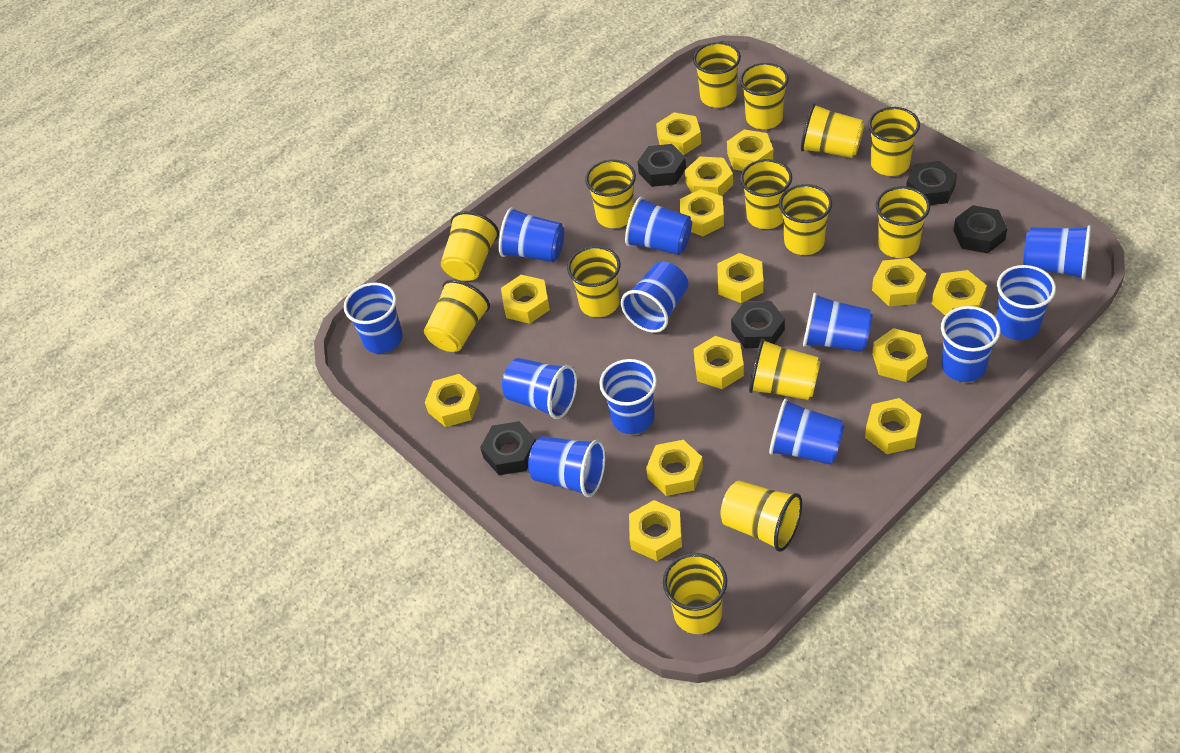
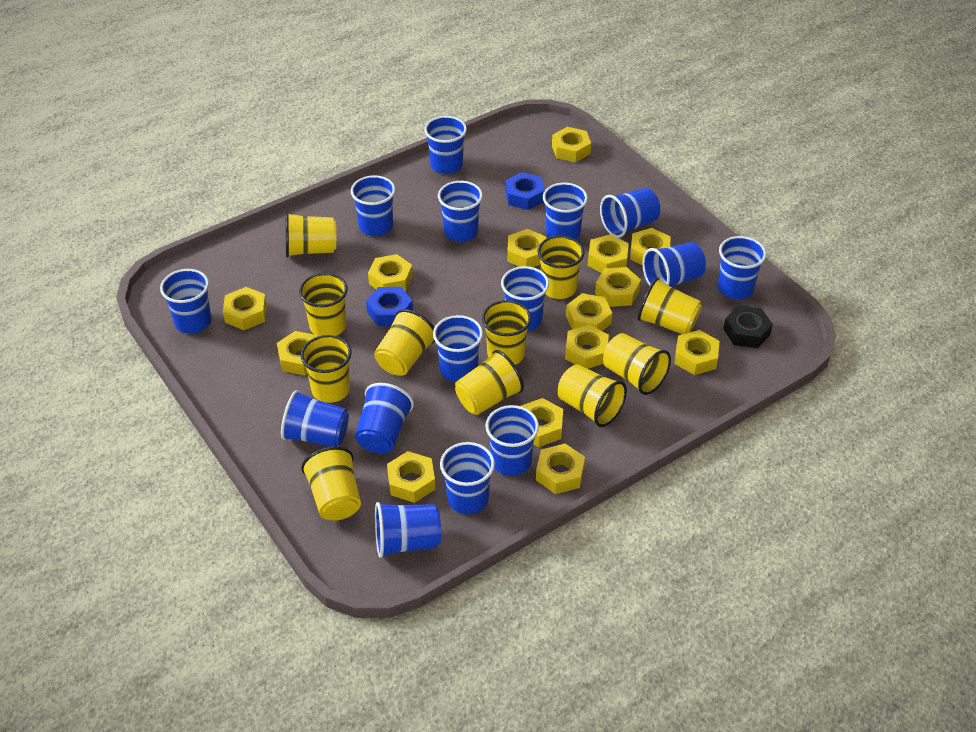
black nut: 5 -> 1
blue cup: 12 -> 15
blue nut: 0 -> 2
yellow cup: 14 -> 11

